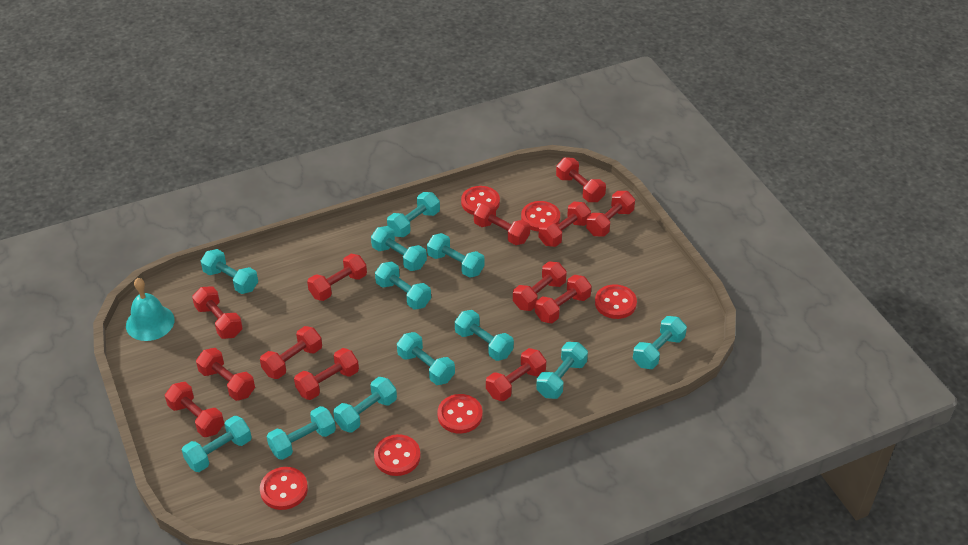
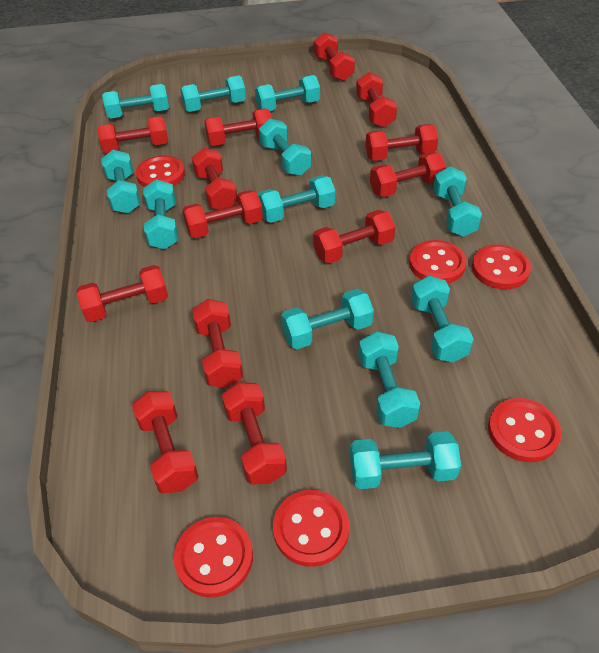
turquoise bell: 1 -> 0

